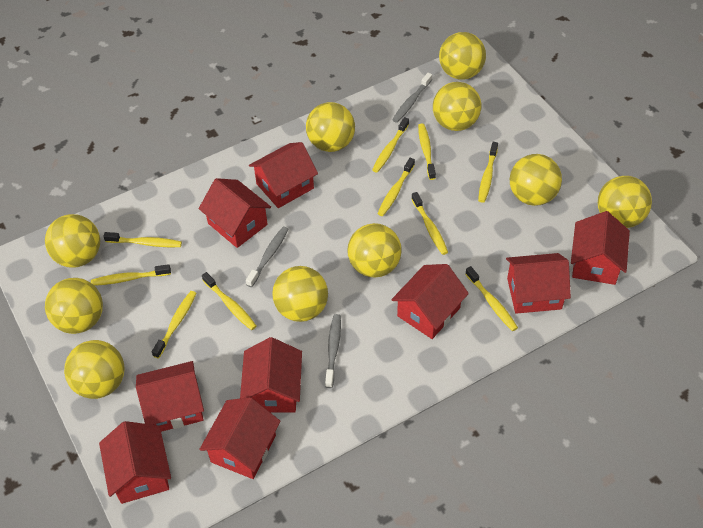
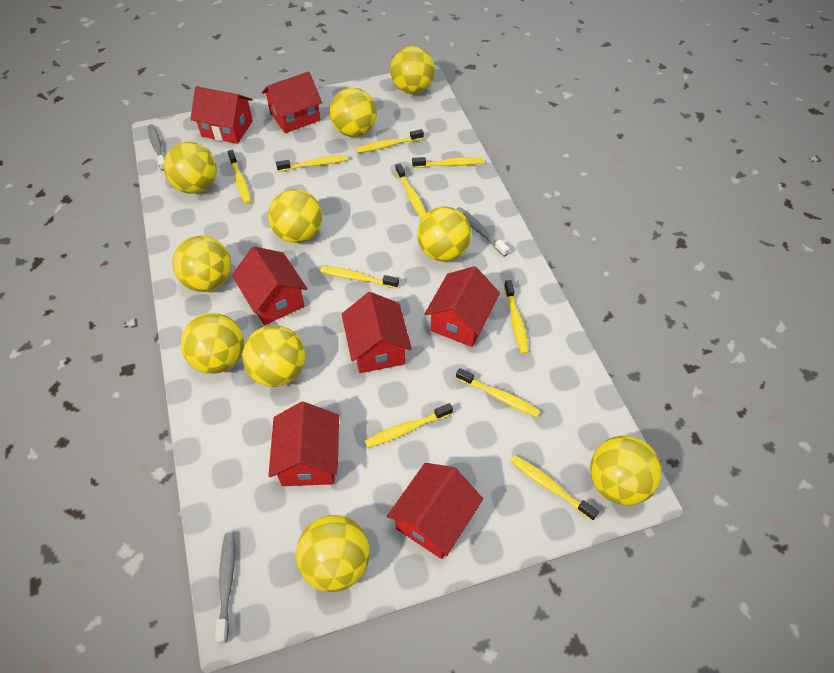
red house: 9 -> 7

